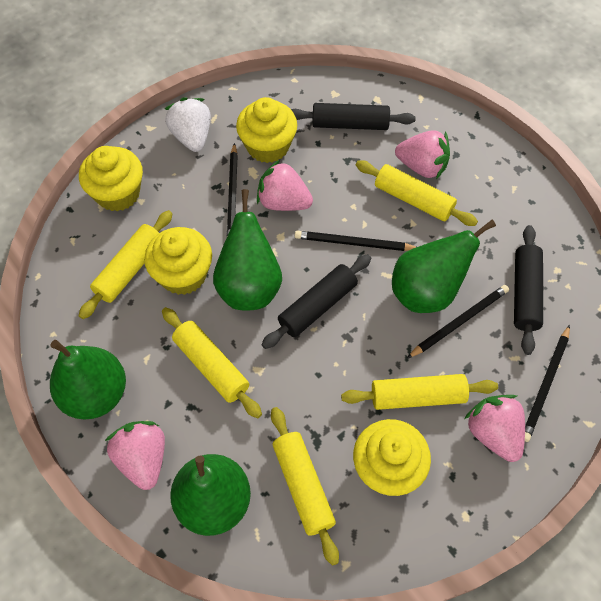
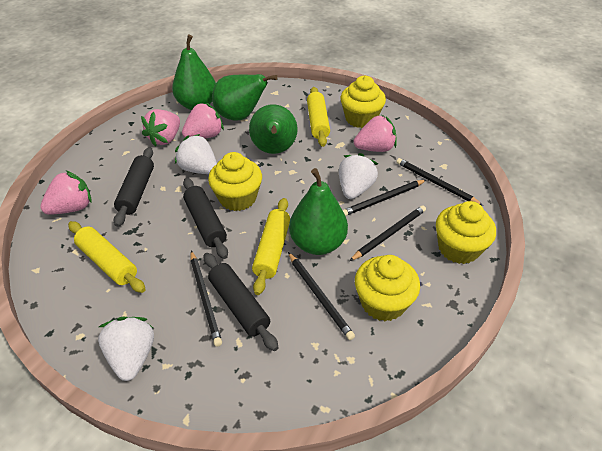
black pencil: 4 -> 5
white strawberry: 1 -> 3
yellow rolling pin: 5 -> 3

